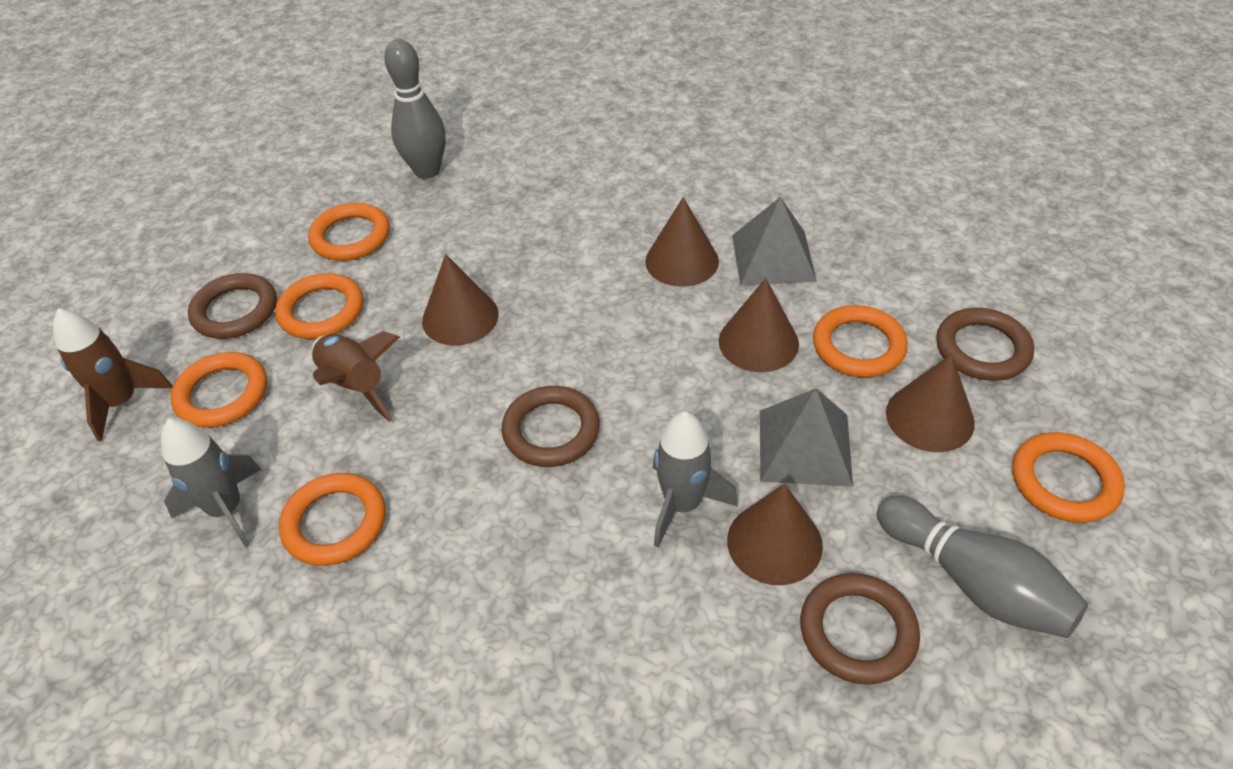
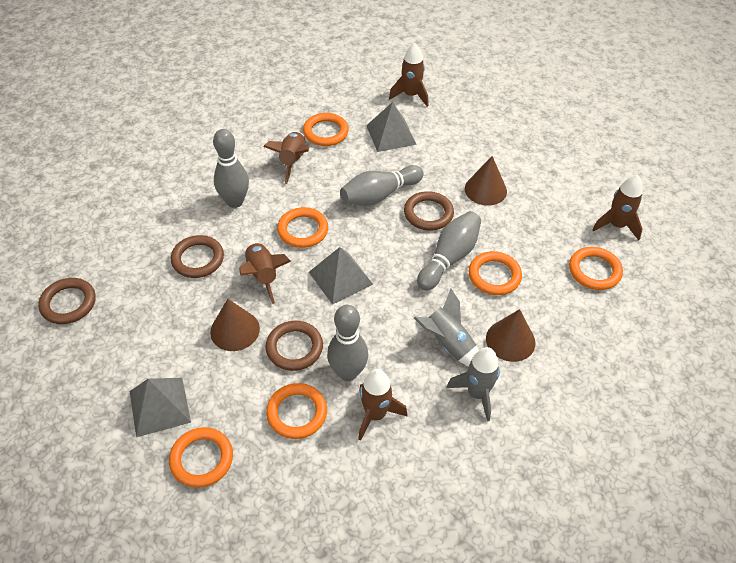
brown cone: 5 -> 3
brown rocket: 2 -> 5
grey bowling pin: 2 -> 4
grey pyramid: 2 -> 3

